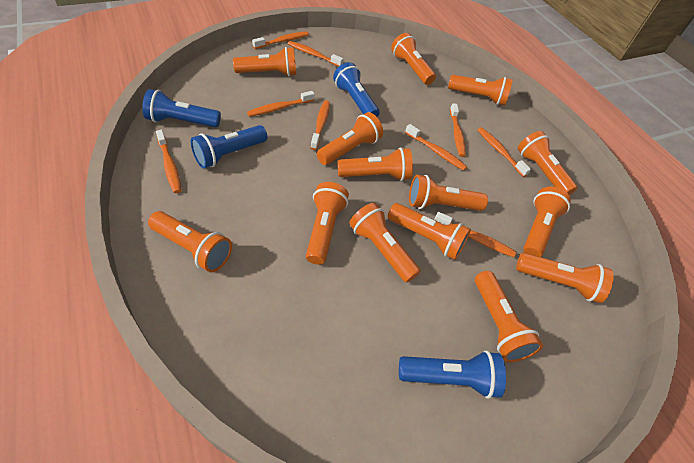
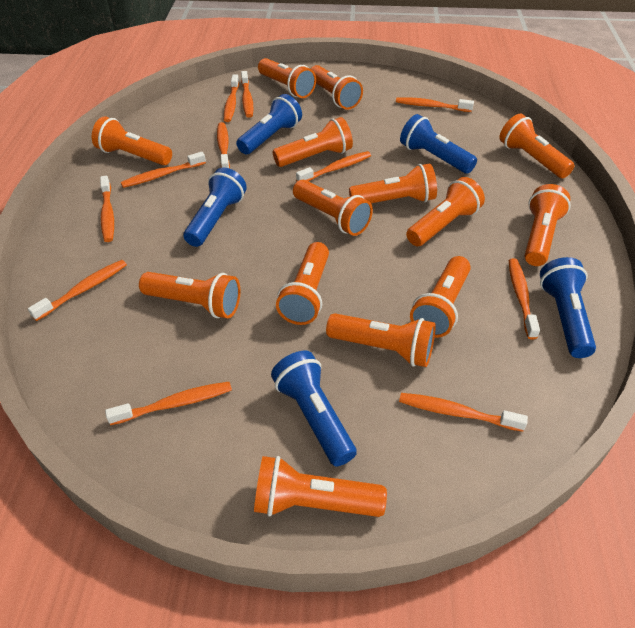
blue flashlight: 4 -> 5
orange toothbrush: 9 -> 11

